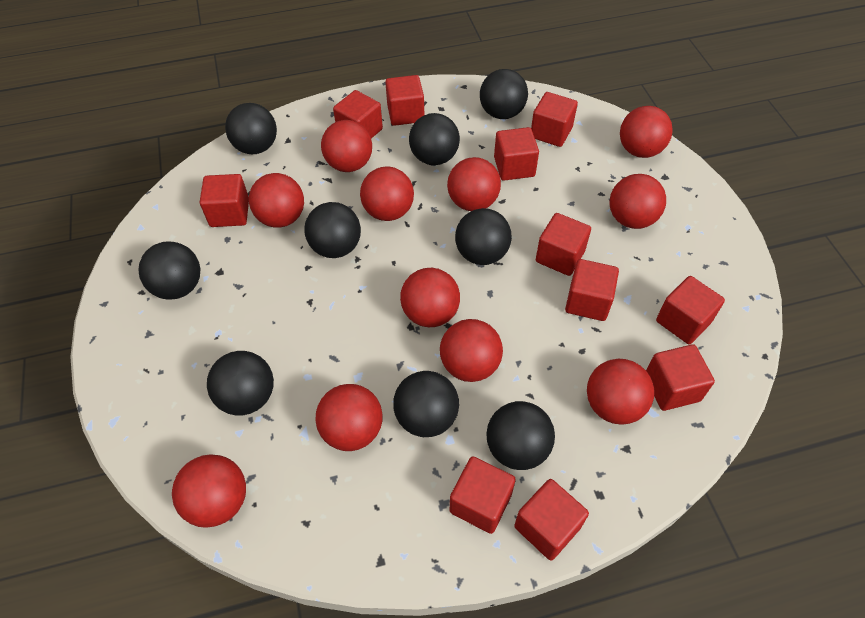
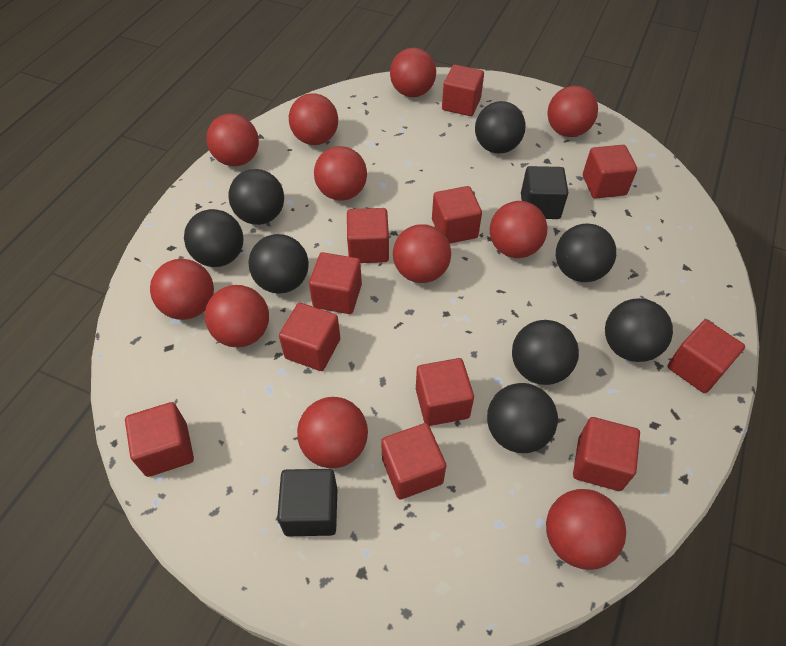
black ball: 9 -> 8
black cube: 0 -> 2

